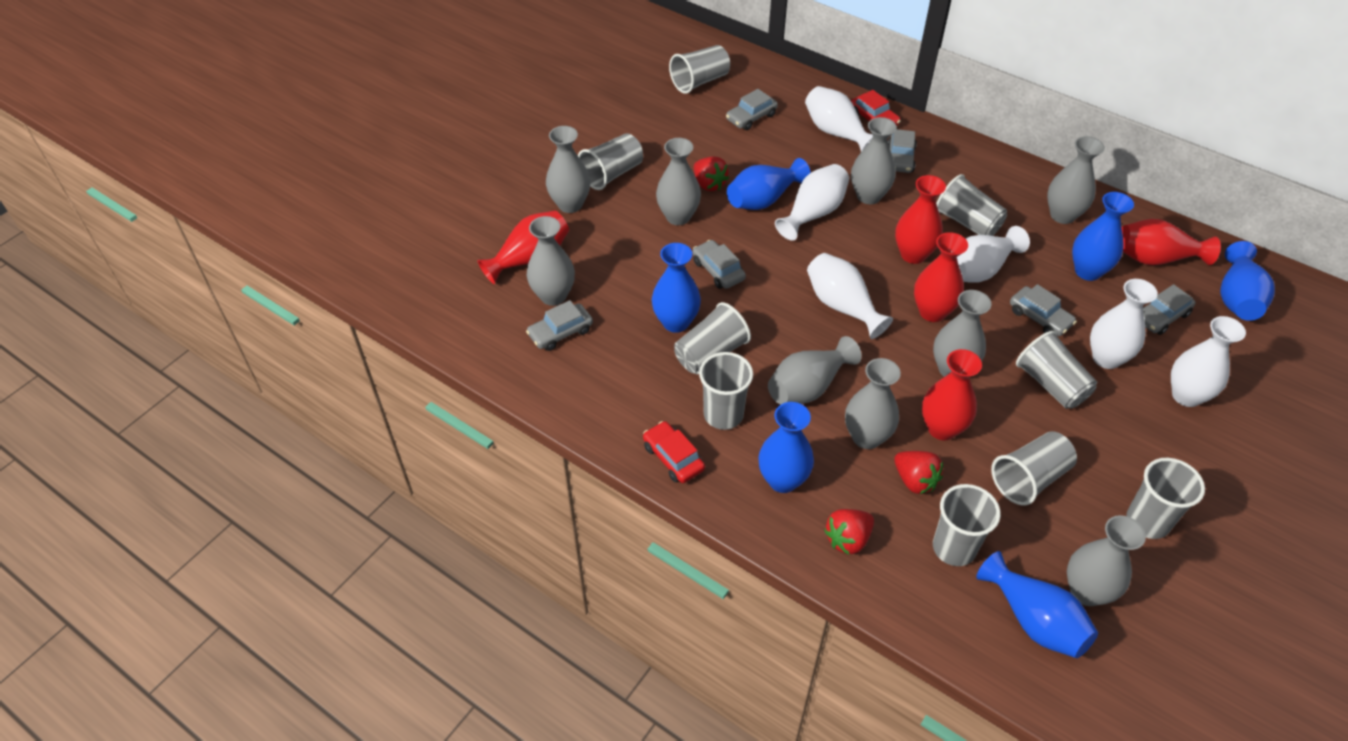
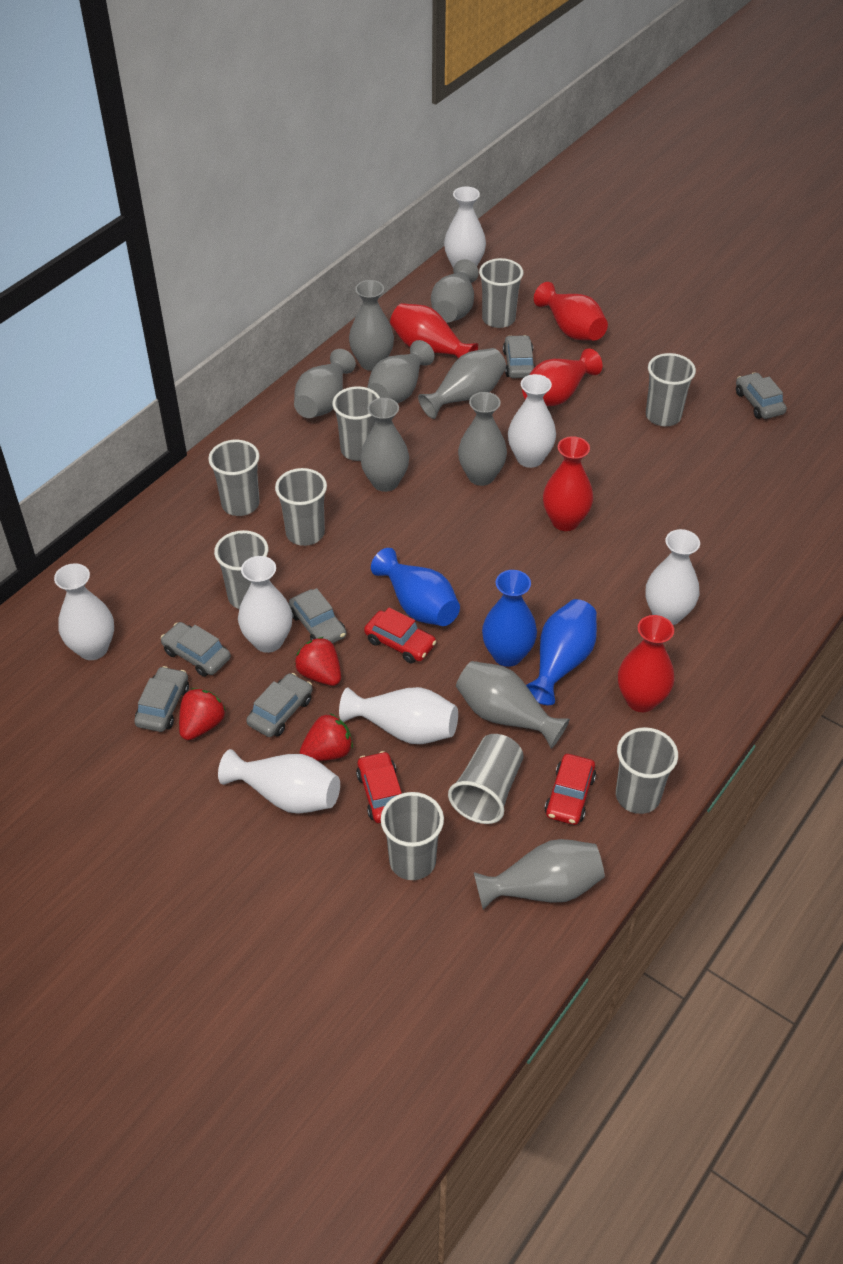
blue vase: 6 -> 3
red car: 2 -> 3
white vase: 6 -> 7

